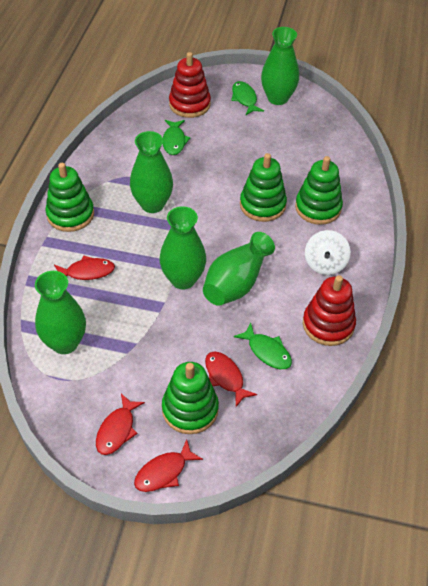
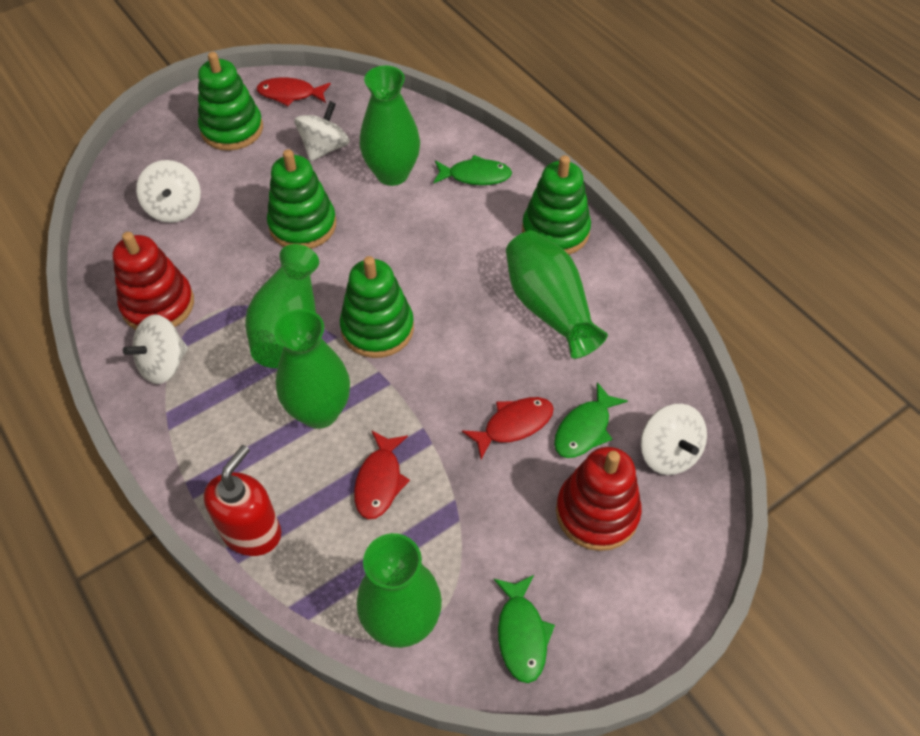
red fish: 4 -> 3
red soap dispenser: 0 -> 1
white spinning top: 1 -> 4

